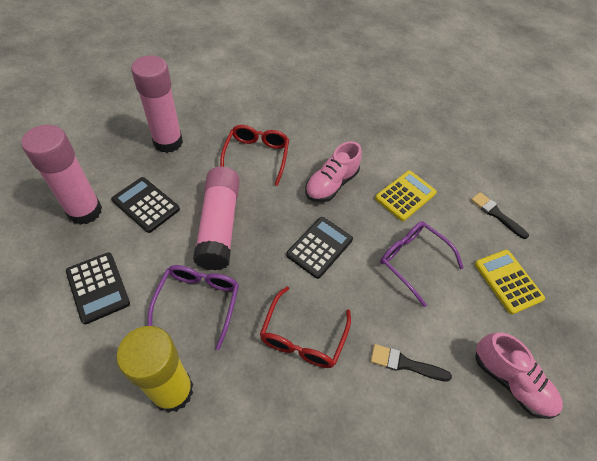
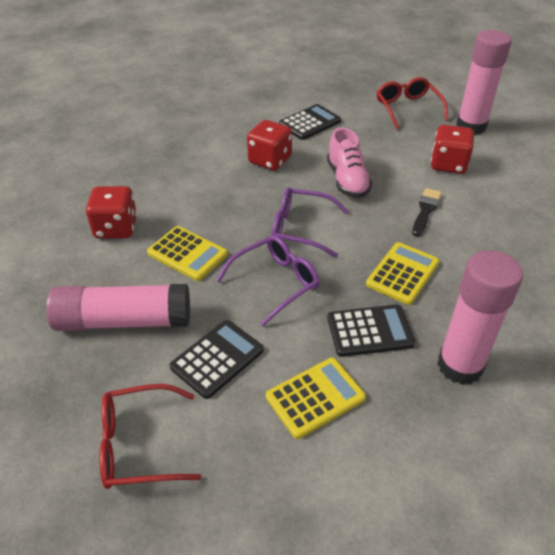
black brush: 2 -> 1
pink shoe: 2 -> 1
red dice: 0 -> 3
yellow calculator: 2 -> 3
yellow glue stick: 1 -> 0

